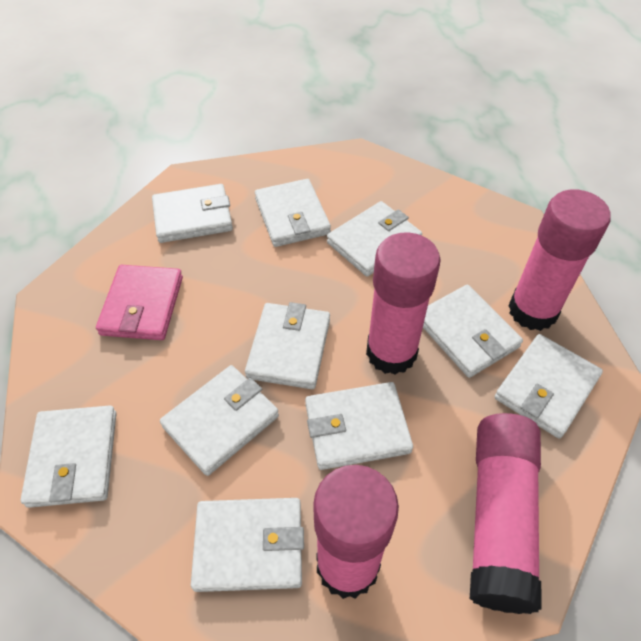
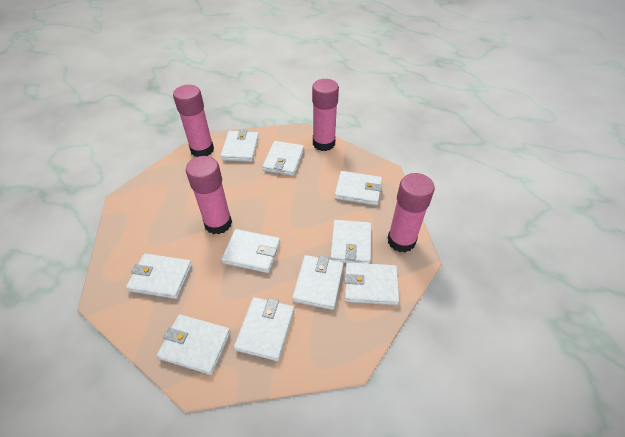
pink wallet: 1 -> 0

